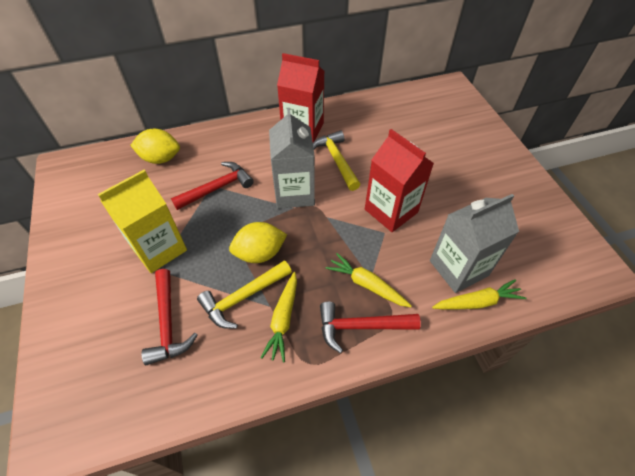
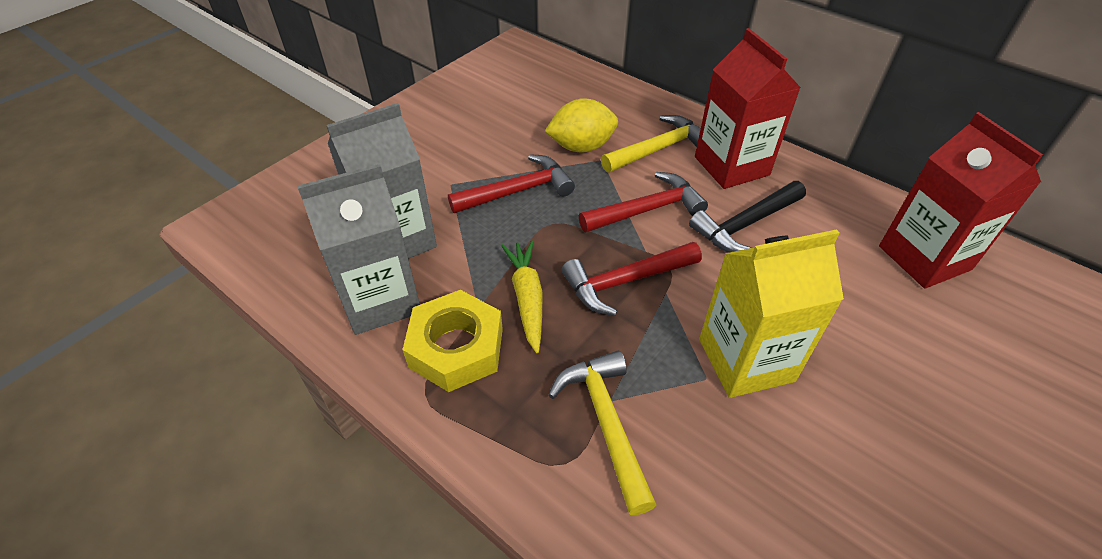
black hammer: 0 -> 1
yellow carrot: 3 -> 1
yellow lemon: 2 -> 1
yellow nut: 0 -> 1

